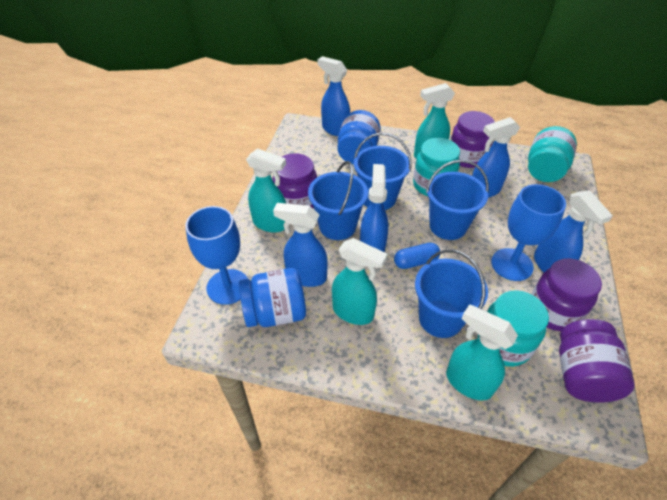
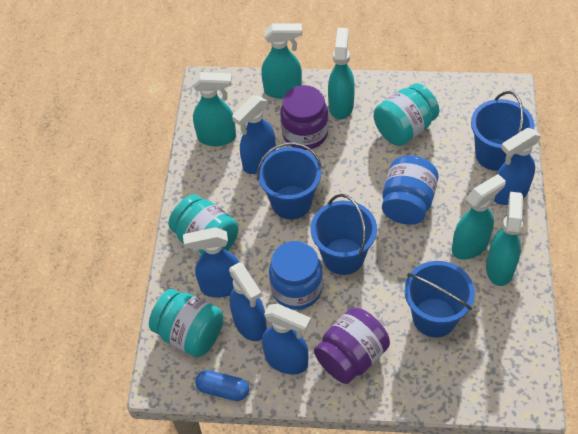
blue goblet: 2 -> 0
purple jar: 4 -> 2
turquoise spray bottle: 4 -> 5

